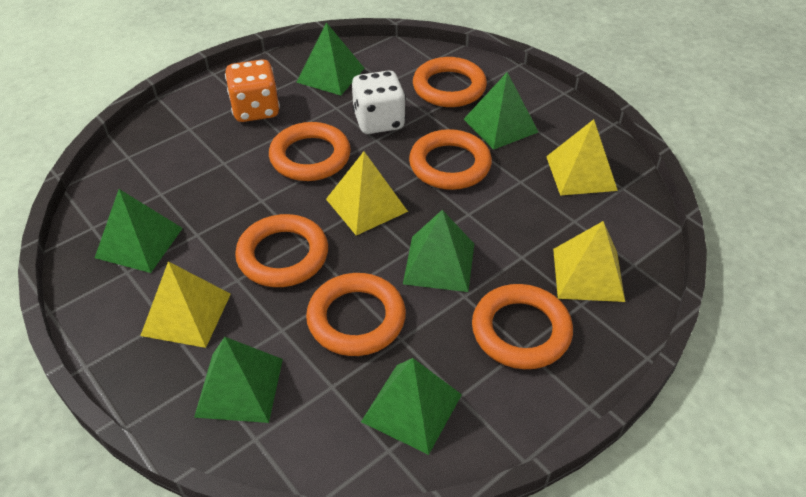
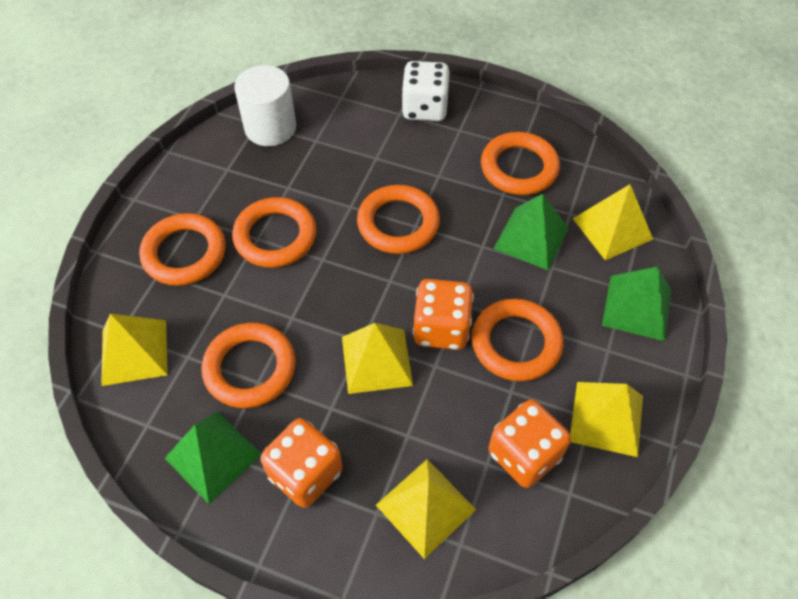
green pyramid: 6 -> 3
orange dice: 1 -> 3
white cylinder: 0 -> 1
yellow pyramid: 4 -> 5

